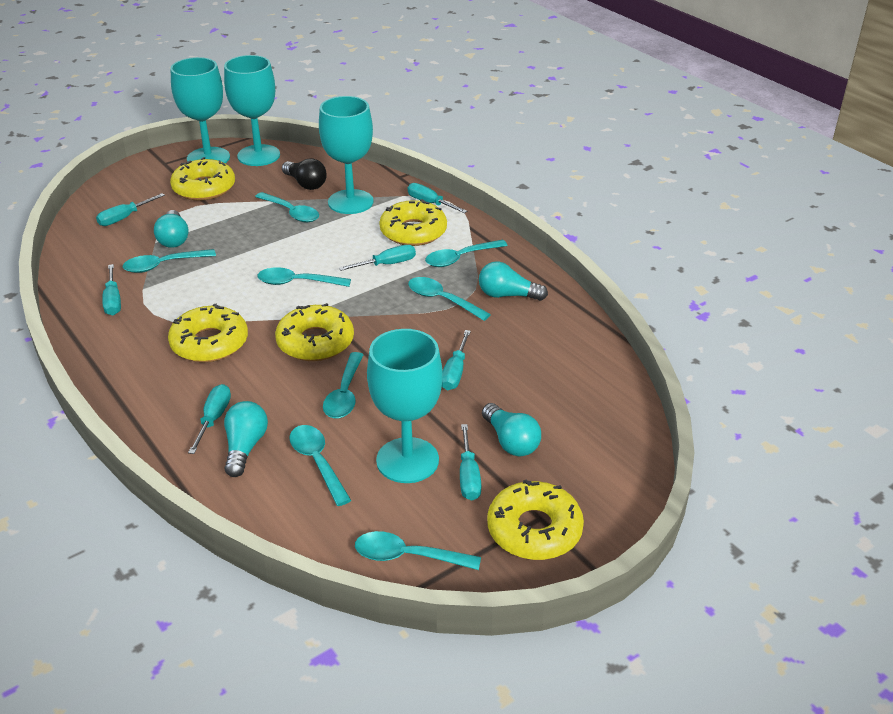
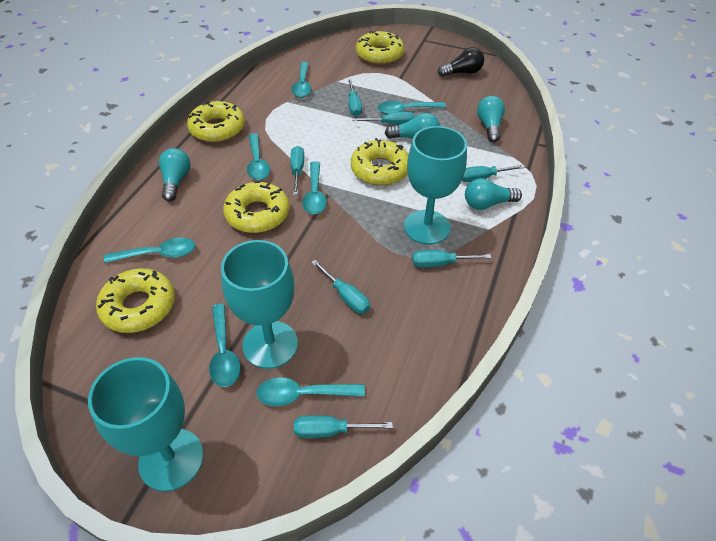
turquoise goblet: 4 -> 3
turquoise spoon: 8 -> 7

